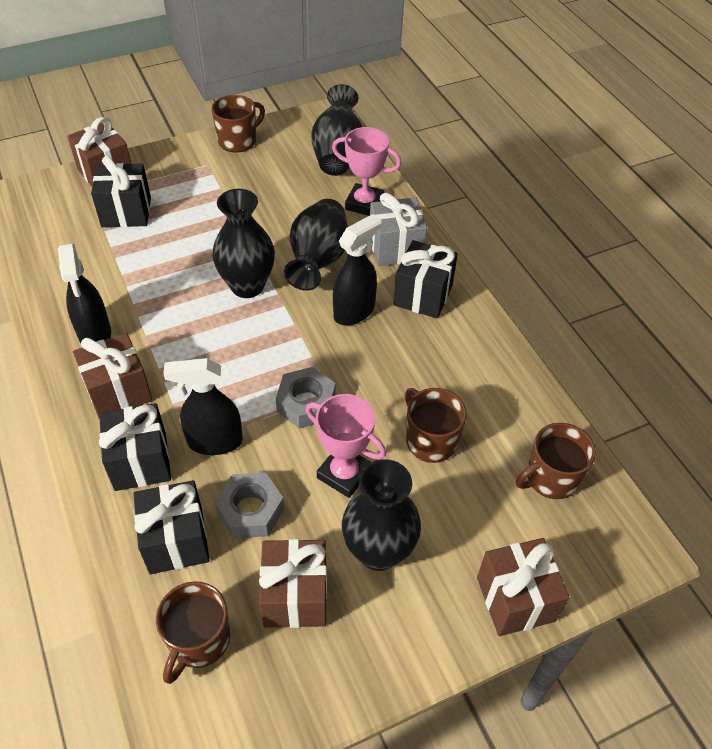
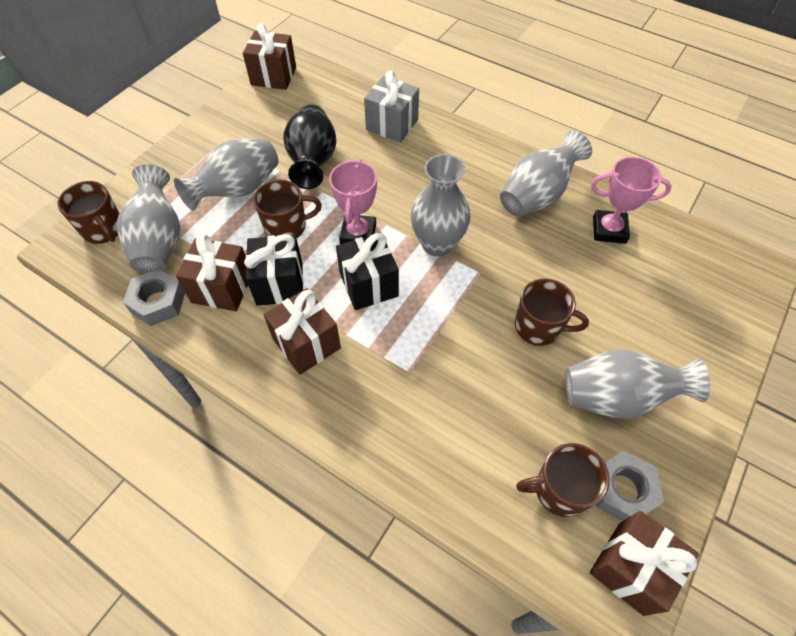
black gift: 4 -> 2
black spray bottle: 3 -> 0
black vase: 4 -> 1
grey vase: 0 -> 5

